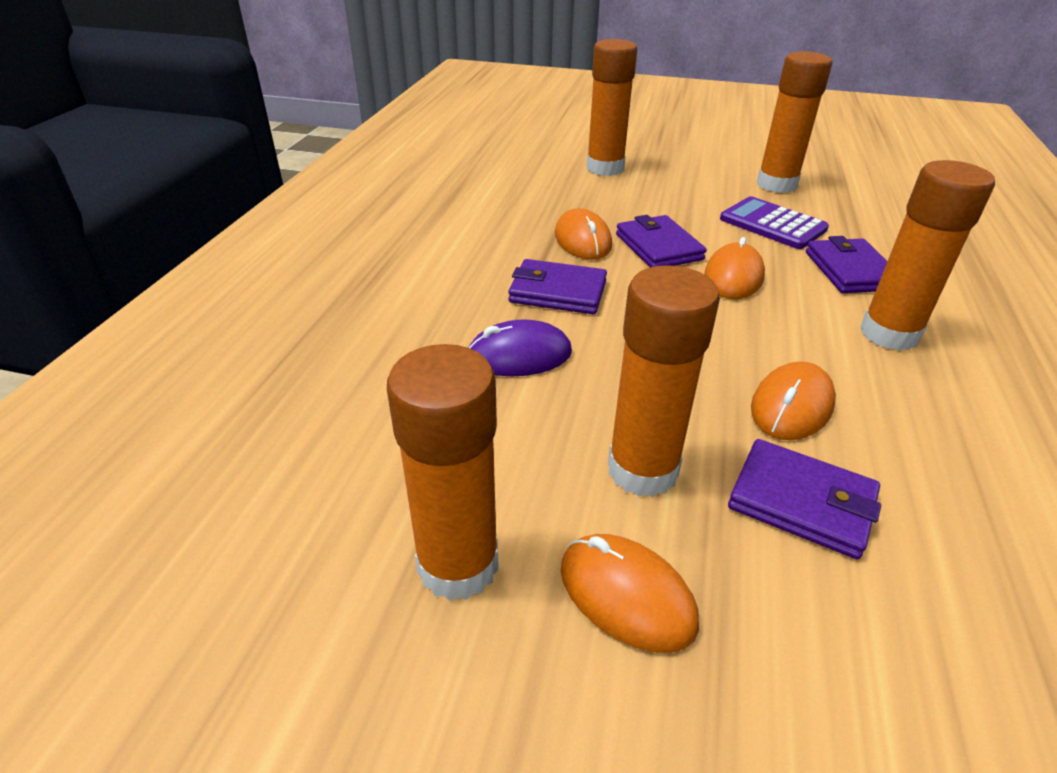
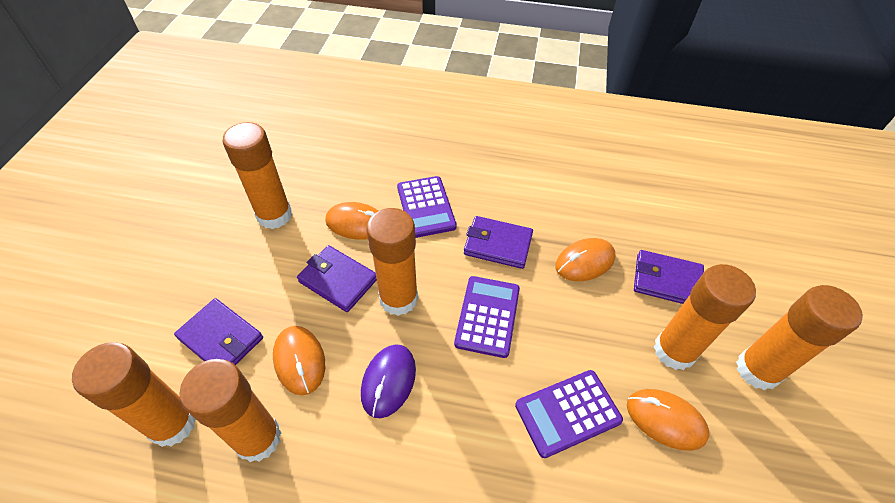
orange glue stick: 5 -> 6
purple calculator: 1 -> 3

